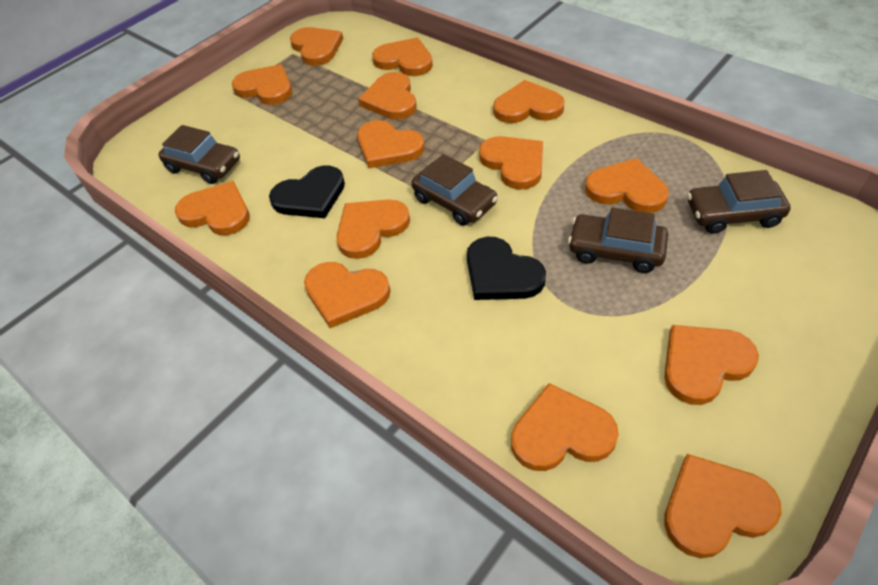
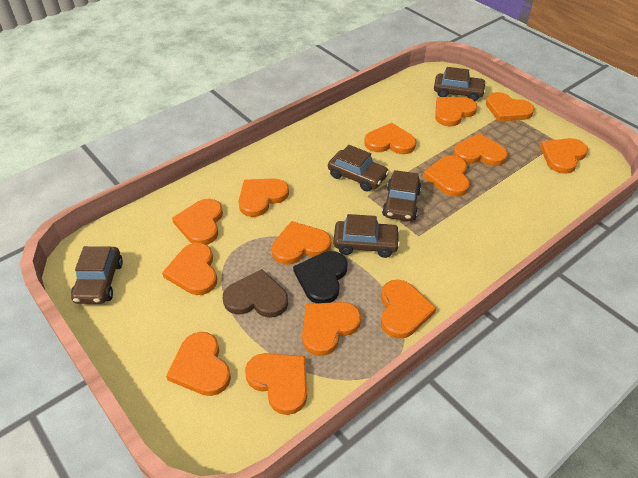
black heart: 2 -> 1
brown car: 4 -> 5
brown heart: 0 -> 1

